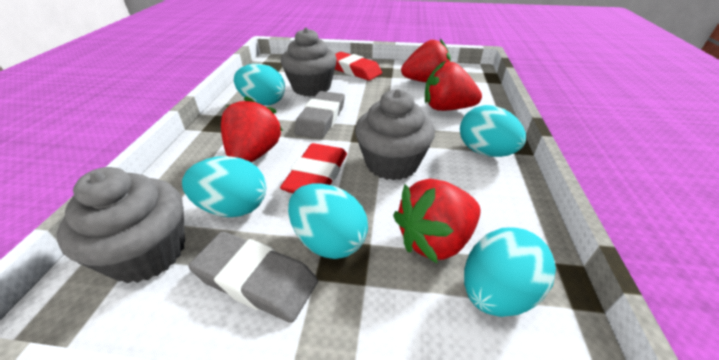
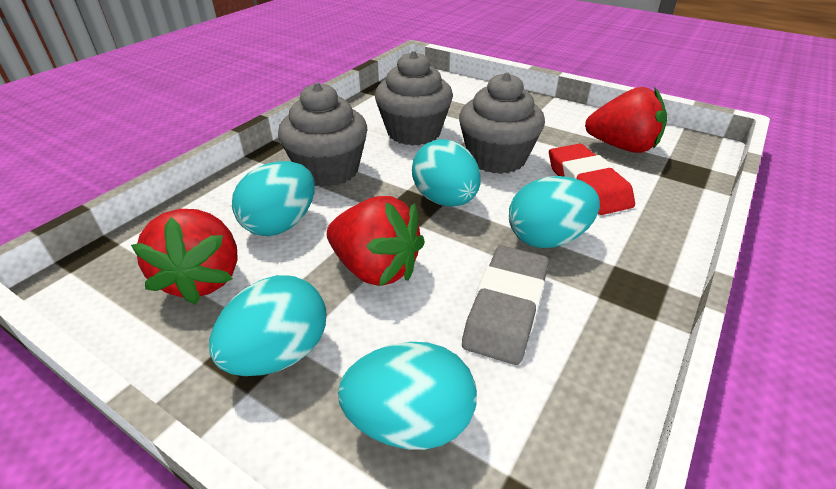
grey eraser: 2 -> 1
red eraser: 2 -> 1
red strawberry: 4 -> 3

